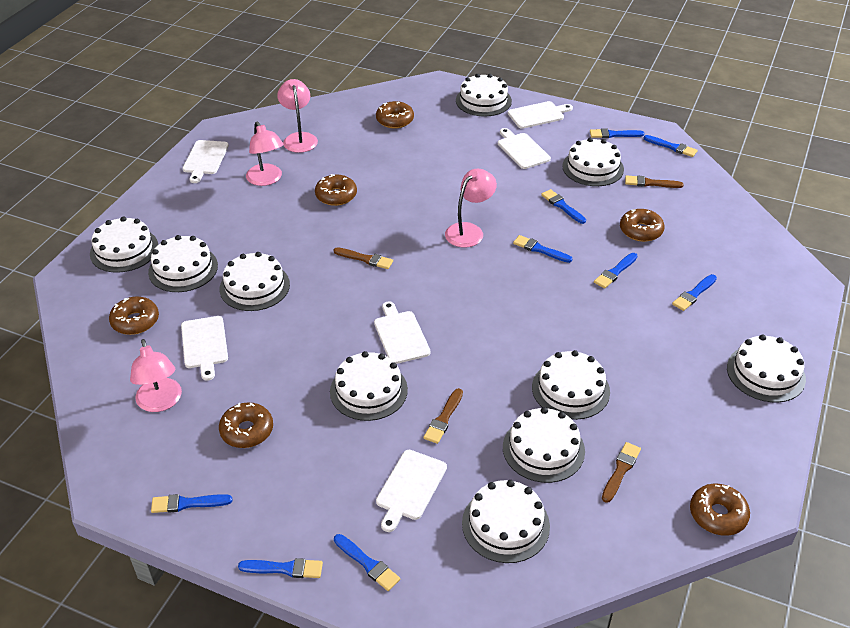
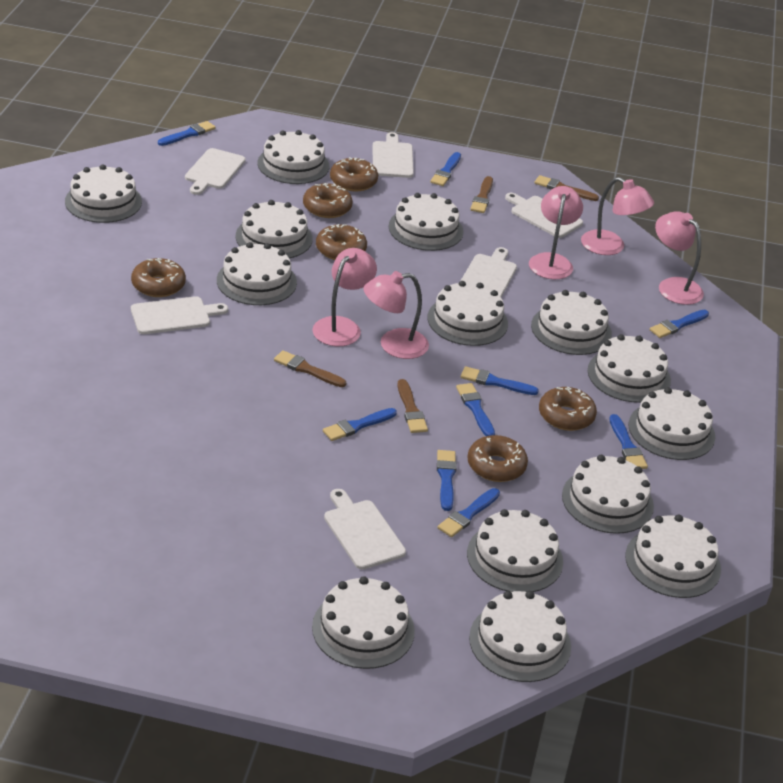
pink lamp: 4 -> 5
white cake: 10 -> 14

